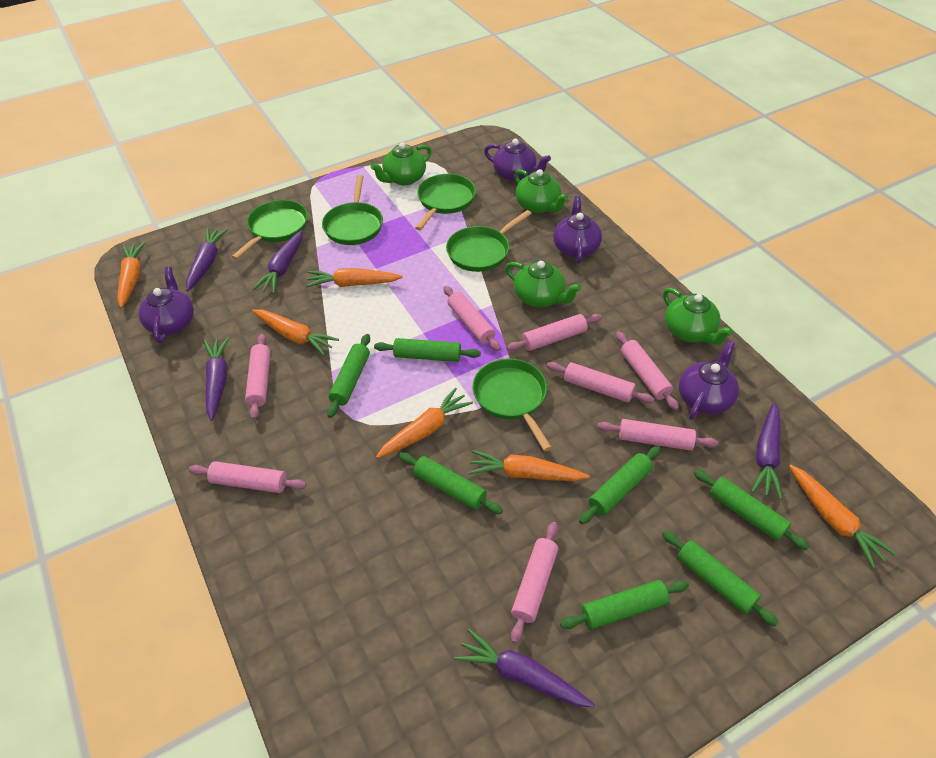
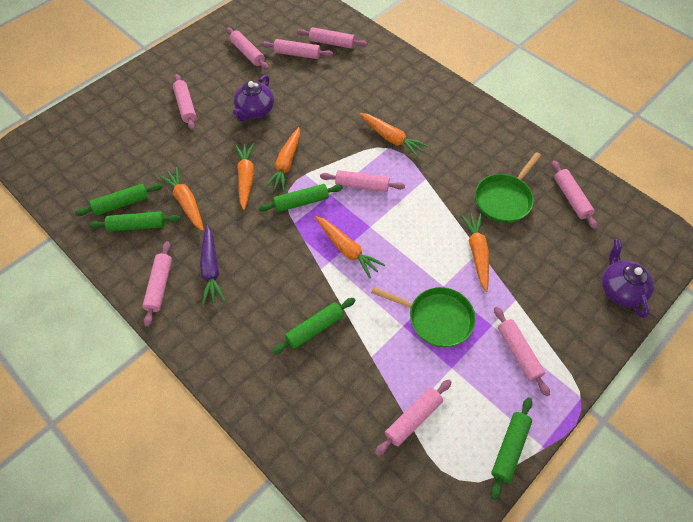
green pan: 5 -> 2
green rolling pin: 7 -> 5
green teapot: 4 -> 0
pink rolling pin: 8 -> 9
purple carrot: 5 -> 1
purple teapot: 4 -> 2

